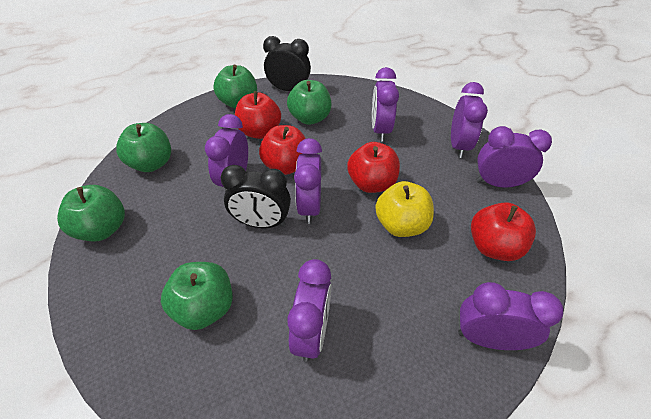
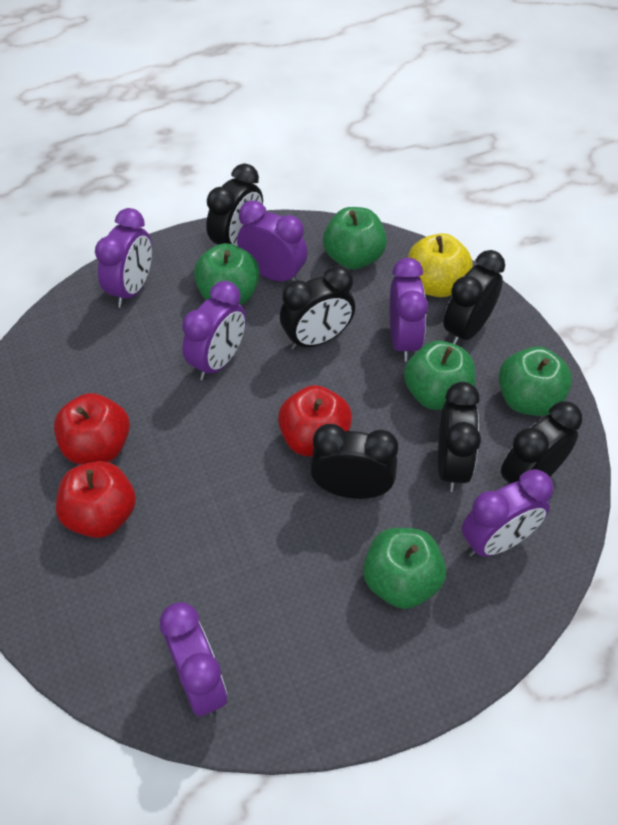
black clock: 2 -> 6
purple clock: 7 -> 6
red apple: 4 -> 3

